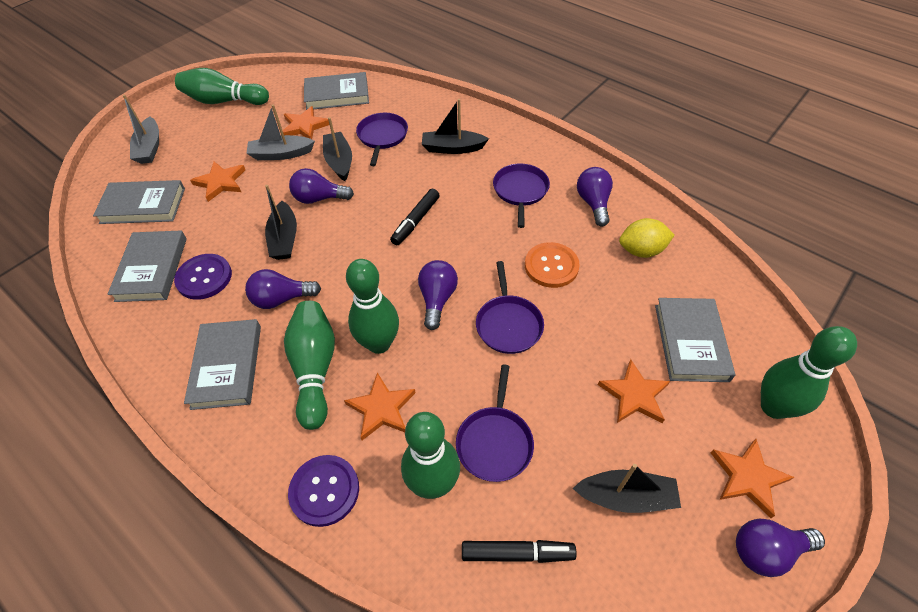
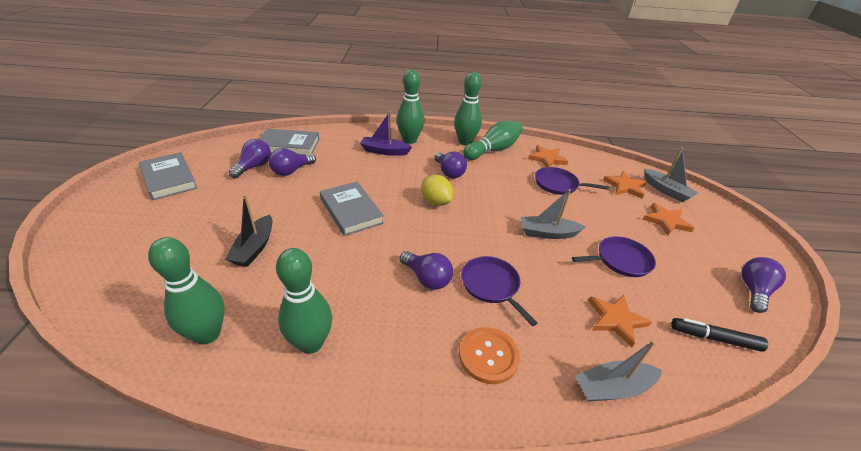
black boat: 4 -> 1
black marker: 2 -> 1
grey boat: 2 -> 3
grey book: 5 -> 3
orange star: 5 -> 4
purple boat: 0 -> 1
purple button: 2 -> 0
purple pan: 4 -> 3

